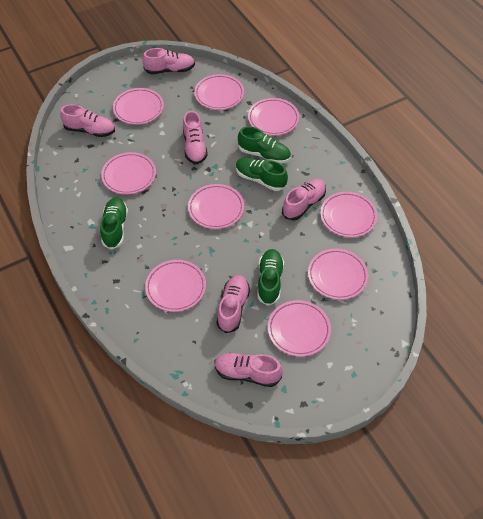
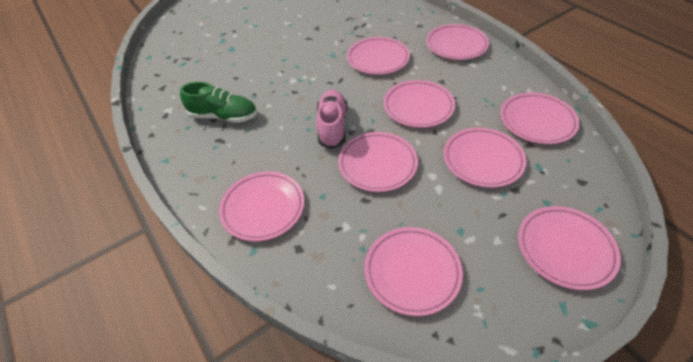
green shoe: 4 -> 1
pink shoe: 6 -> 1

